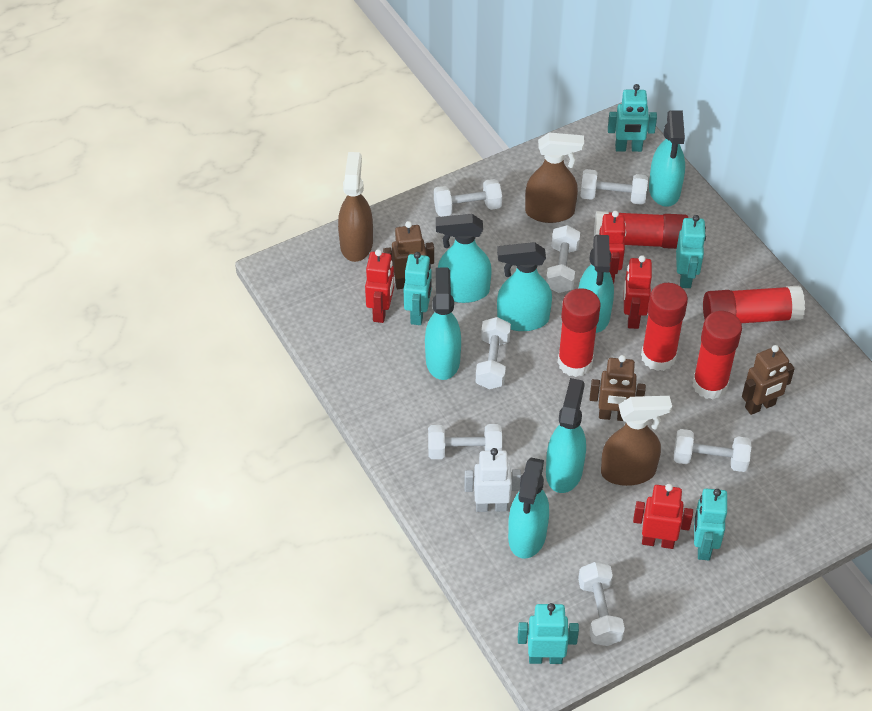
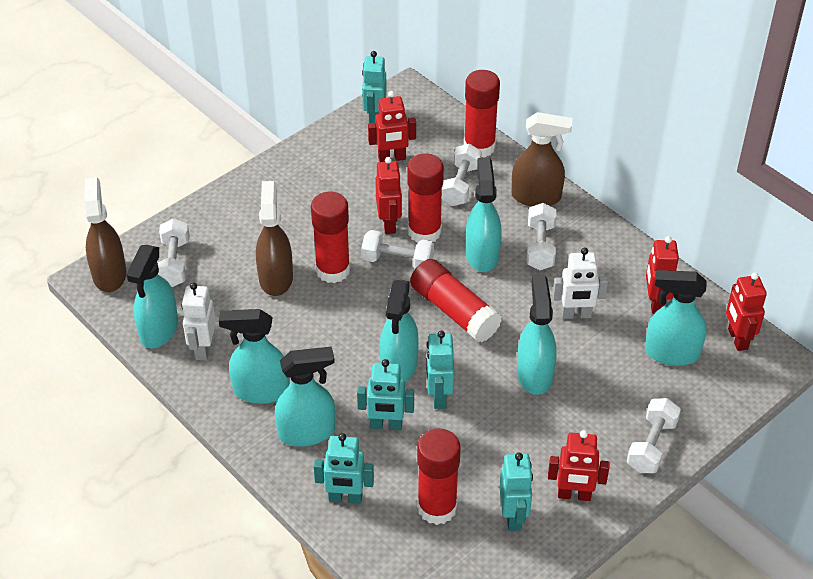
brown robot: 3 -> 0
red robot: 4 -> 5
white dumbbell: 7 -> 5
white robot: 1 -> 2

